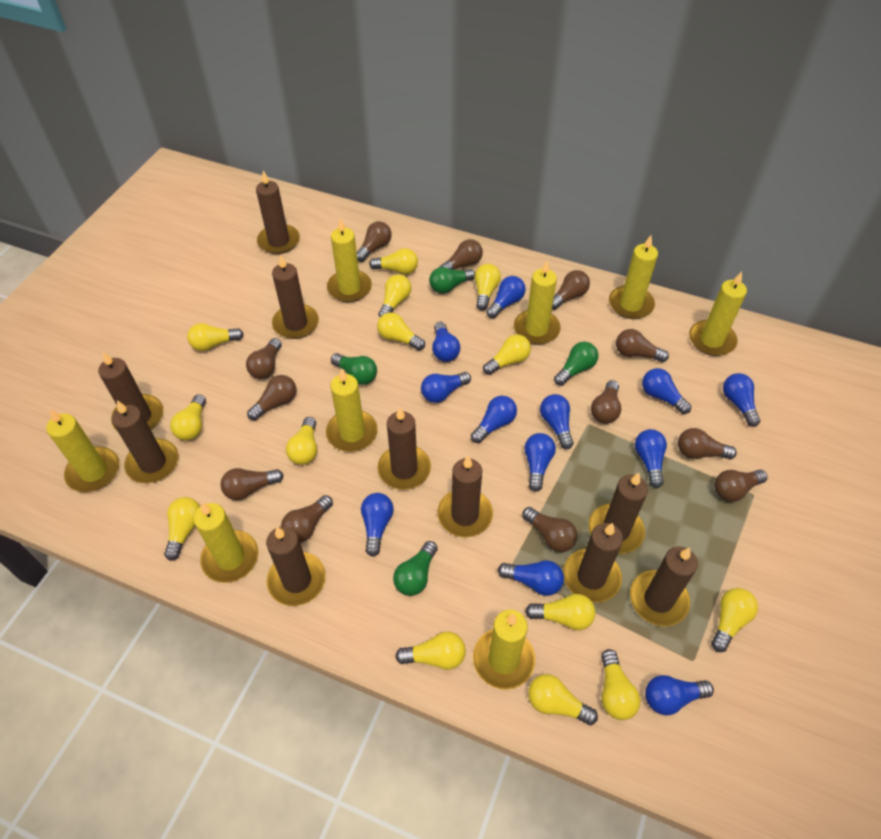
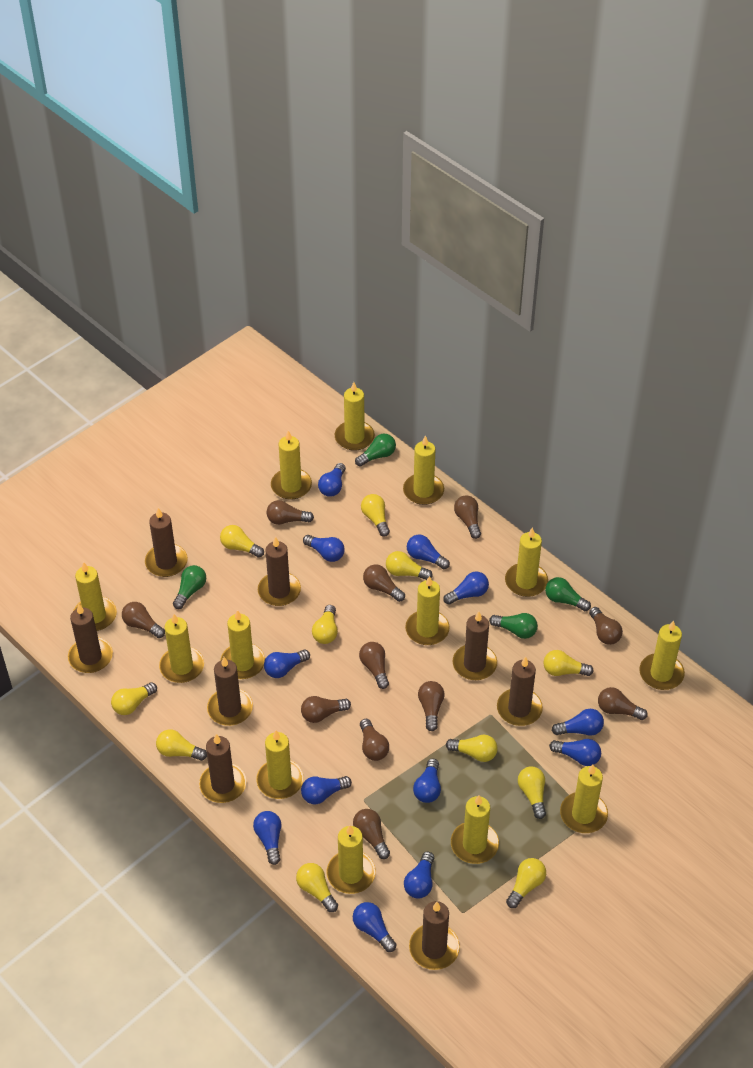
brown candle: 10 -> 8
brown light bulb: 12 -> 11
yellow candle: 8 -> 13
yellow light bulb: 14 -> 11

